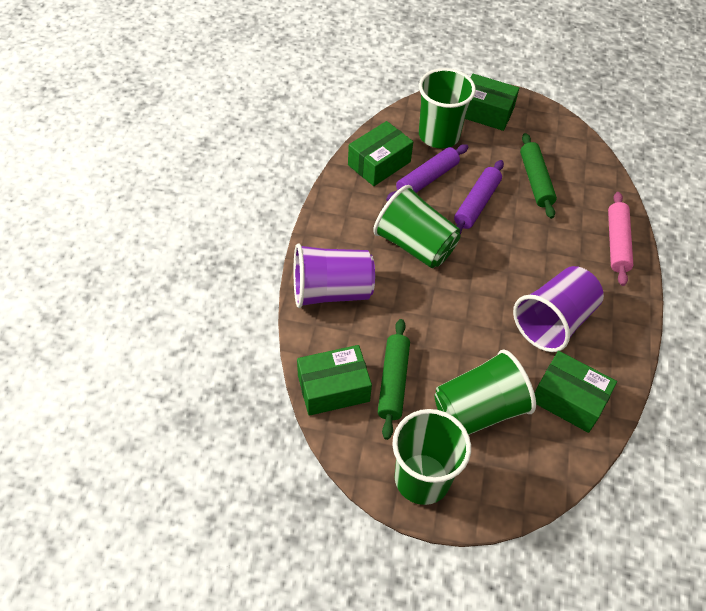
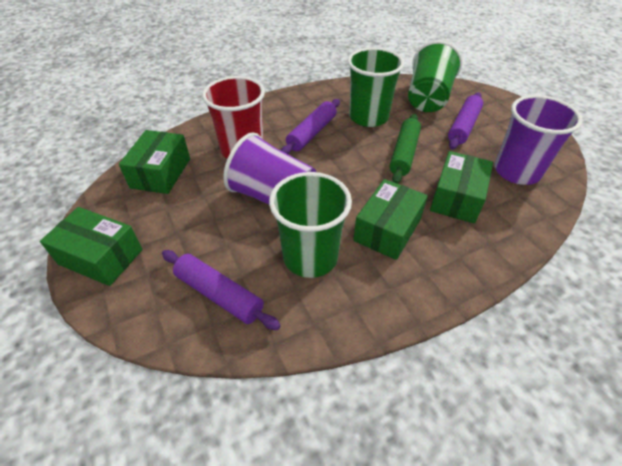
green cup: 4 -> 3
green rolling pin: 2 -> 1
pink rolling pin: 1 -> 0
purple rolling pin: 2 -> 3
red cup: 0 -> 1

